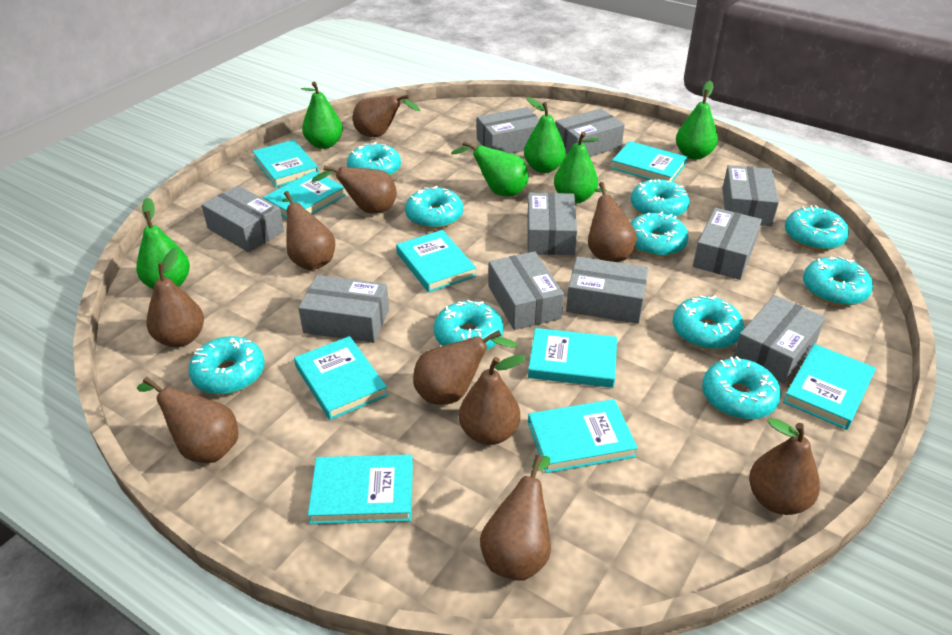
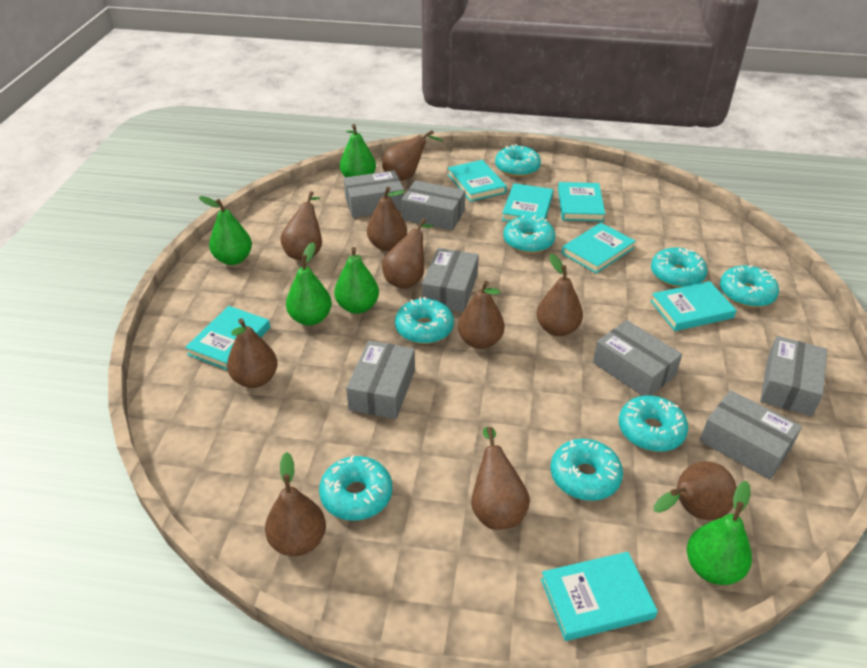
green pear: 6 -> 5
grey box: 10 -> 7
turquoise book: 9 -> 7
turquoise donut: 10 -> 8

